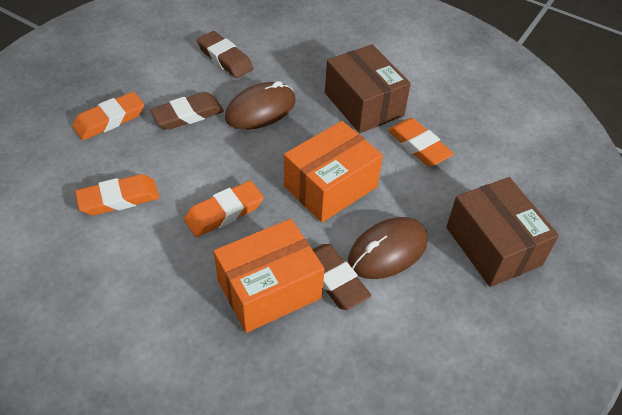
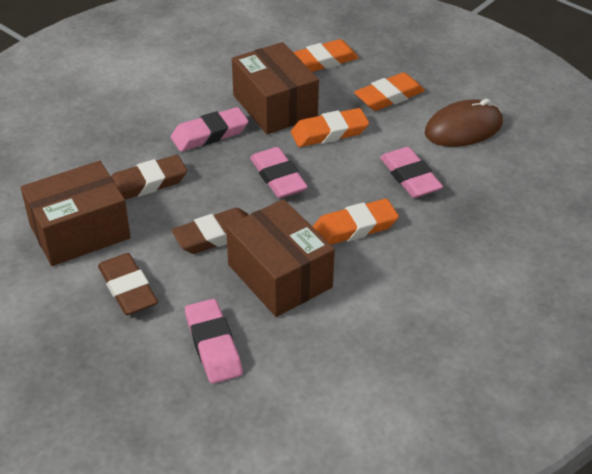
brown box: 2 -> 3
brown mouse: 2 -> 1
orange box: 2 -> 0
pink eraser: 0 -> 4

